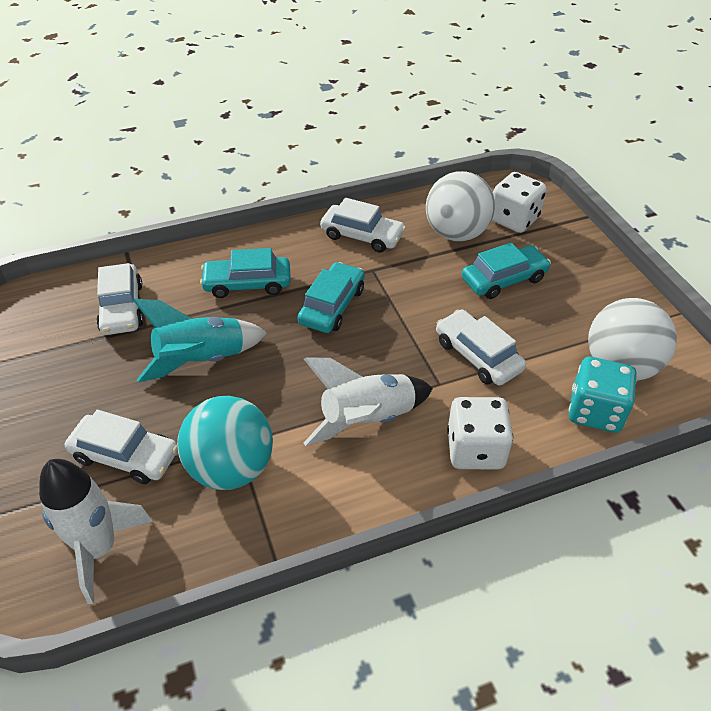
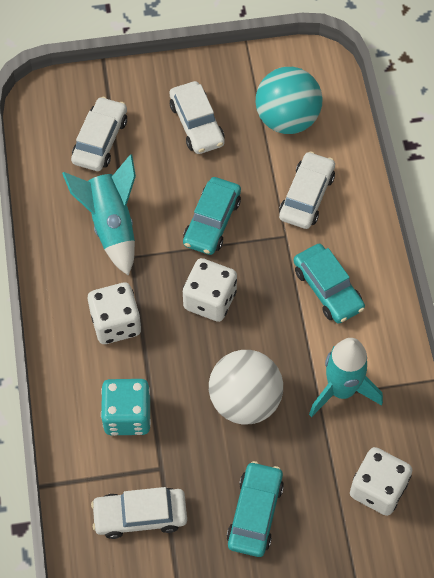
turquoise rocket: 1 -> 2
white ball: 2 -> 1
white dice: 2 -> 3
white rocket: 2 -> 0

